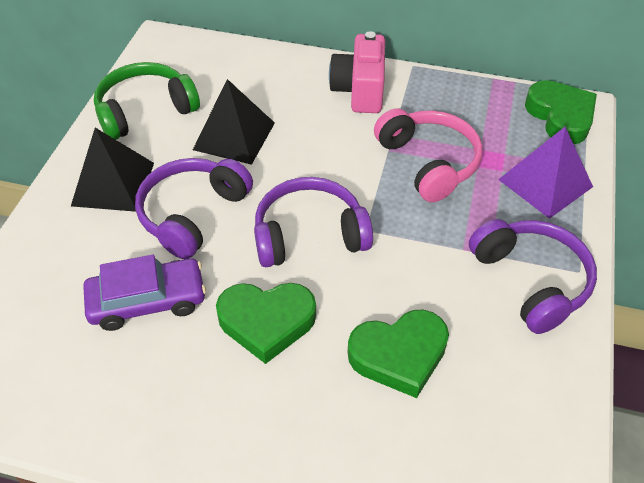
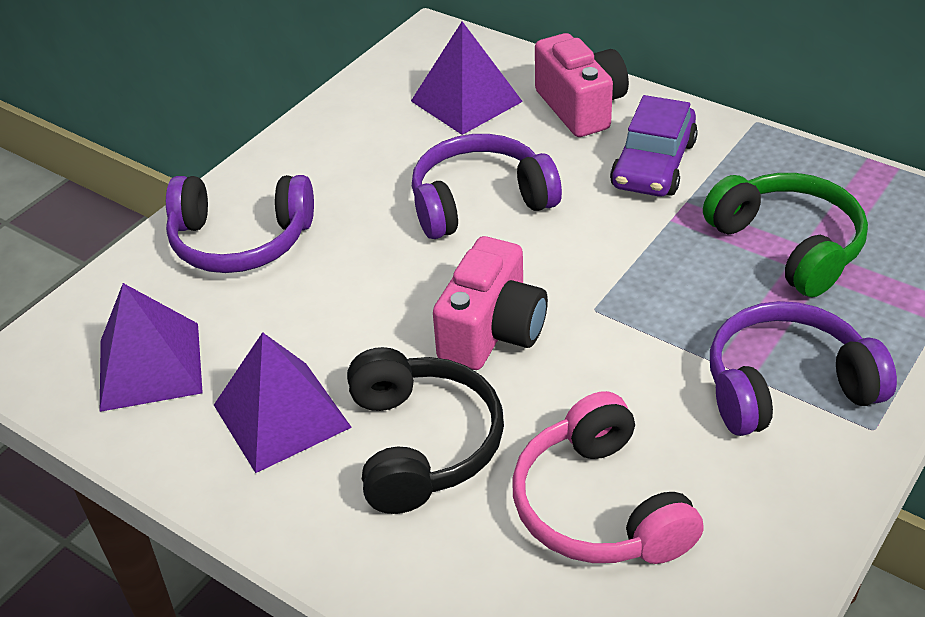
black headphones: 0 -> 1
black pyramid: 2 -> 0
green heart: 3 -> 0
pink camera: 1 -> 2
purple pyramid: 1 -> 3

